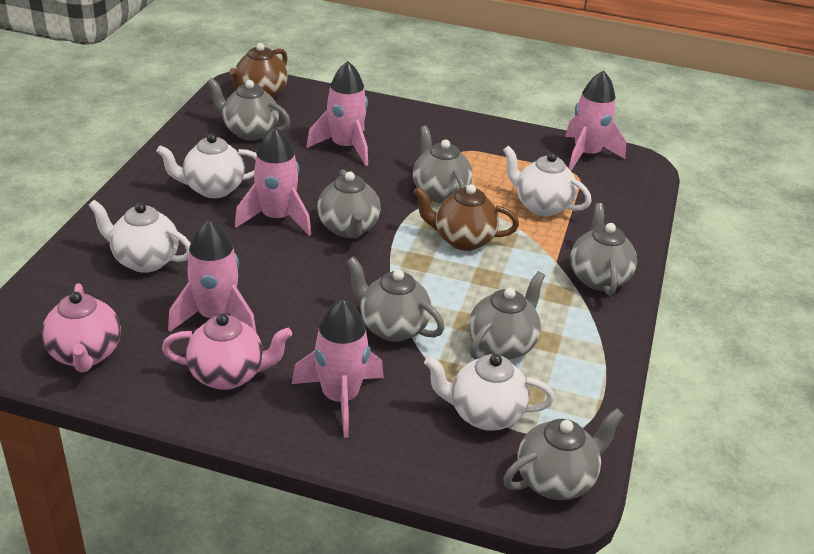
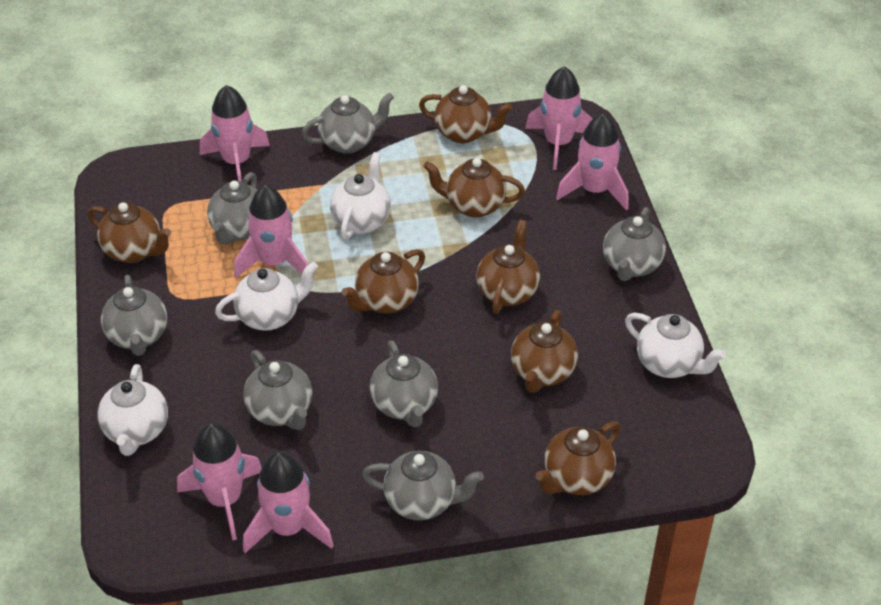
brown teapot: 2 -> 7
pink rocket: 5 -> 6
pink teapot: 2 -> 0

